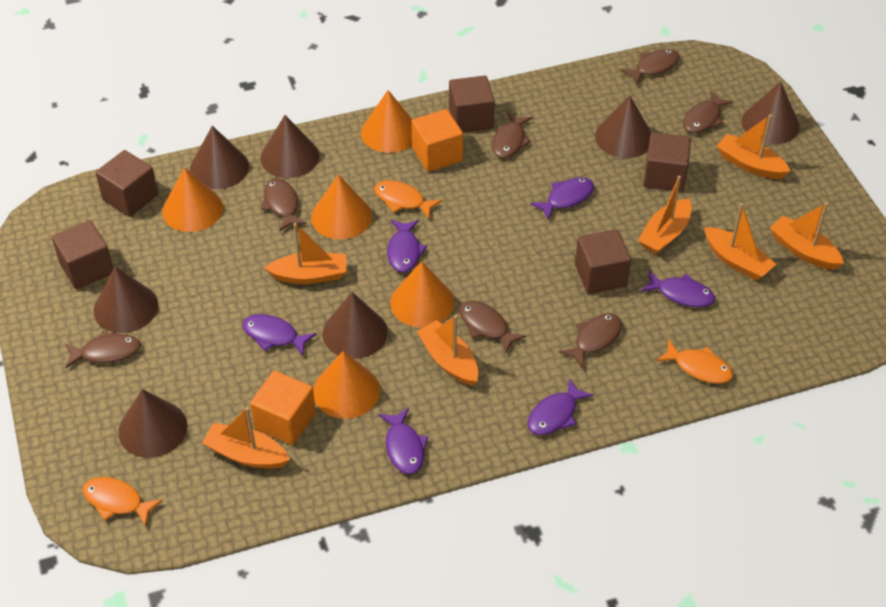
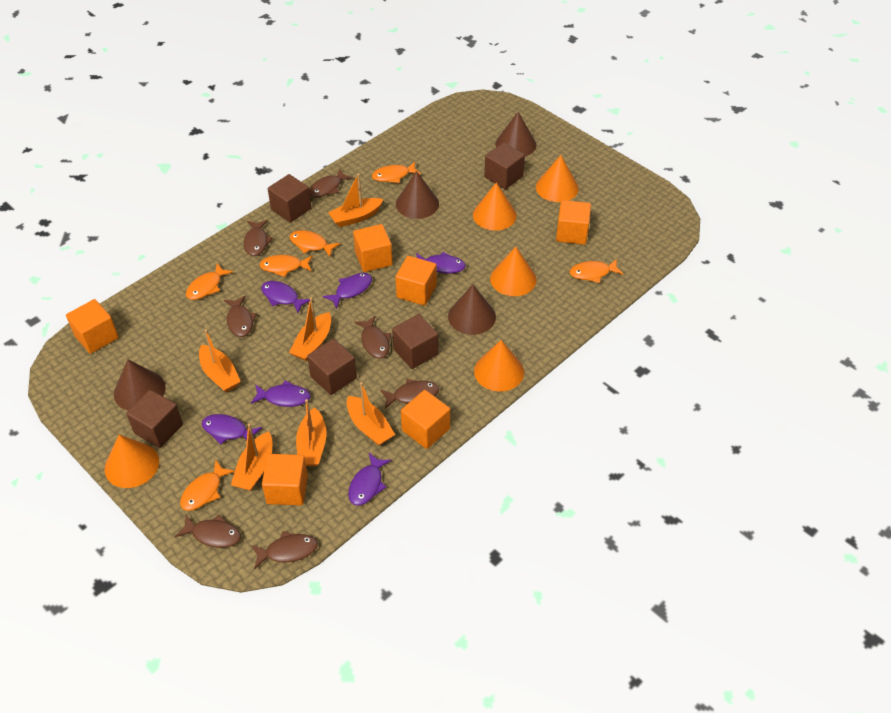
brown cone: 7 -> 4
orange boat: 7 -> 6
orange cube: 2 -> 6
orange fish: 3 -> 6

